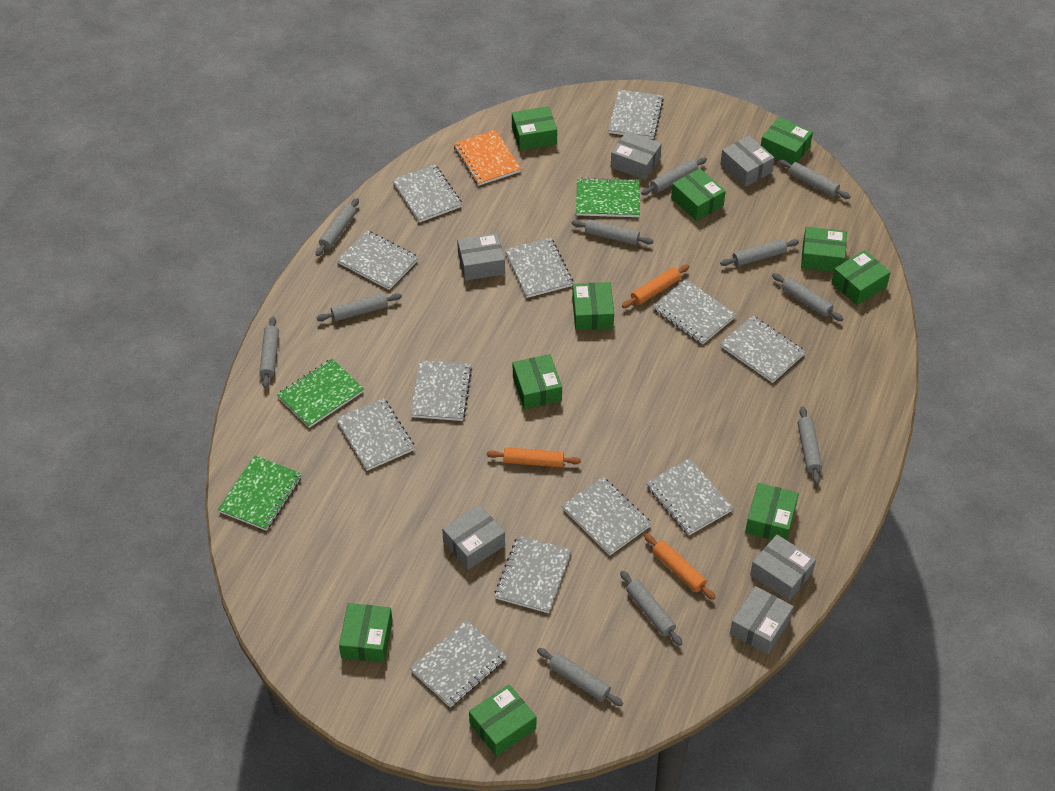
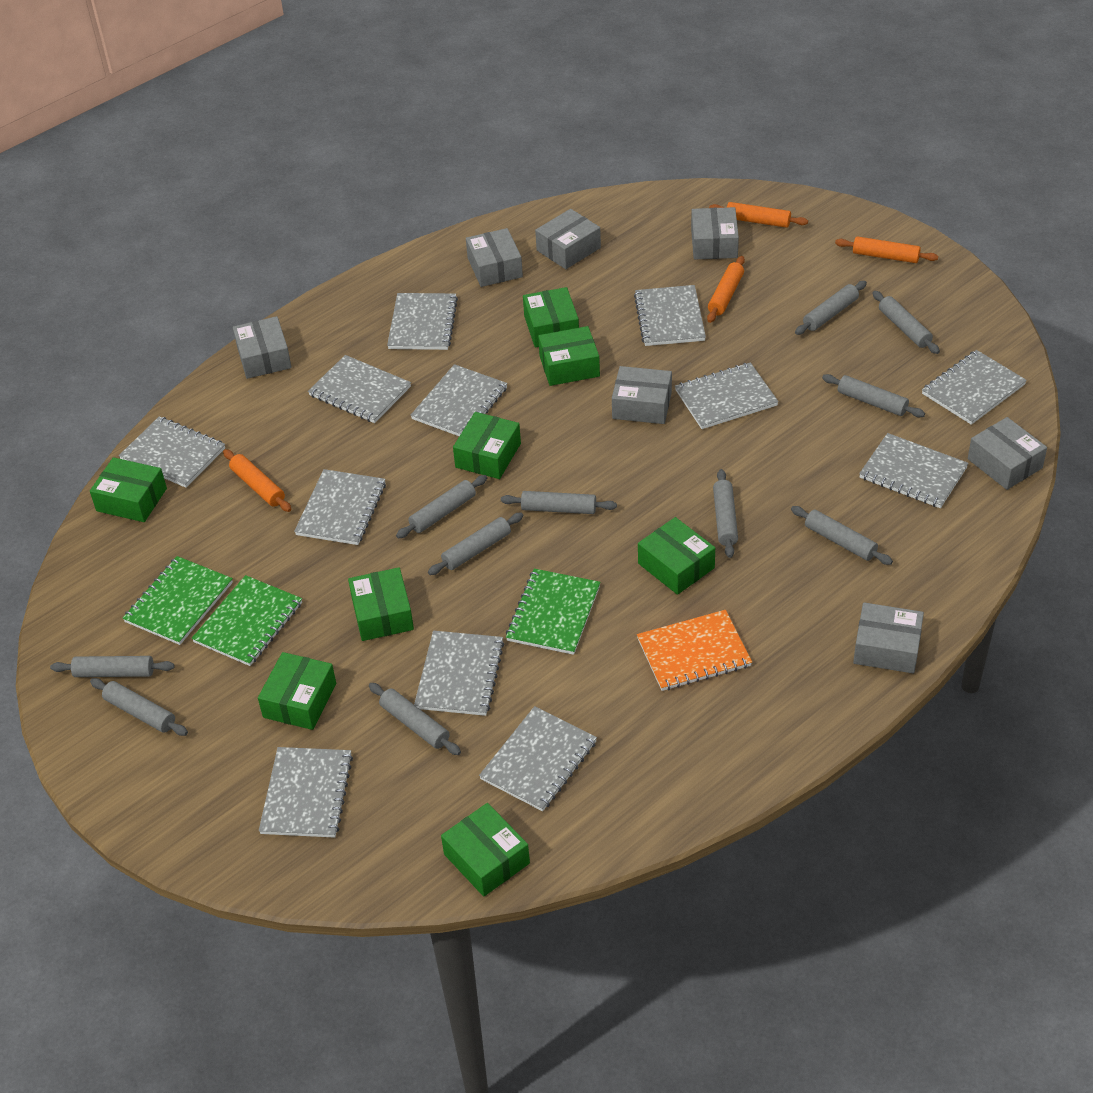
green box: 10 -> 8
grey box: 6 -> 7
orange rolling pin: 3 -> 4

